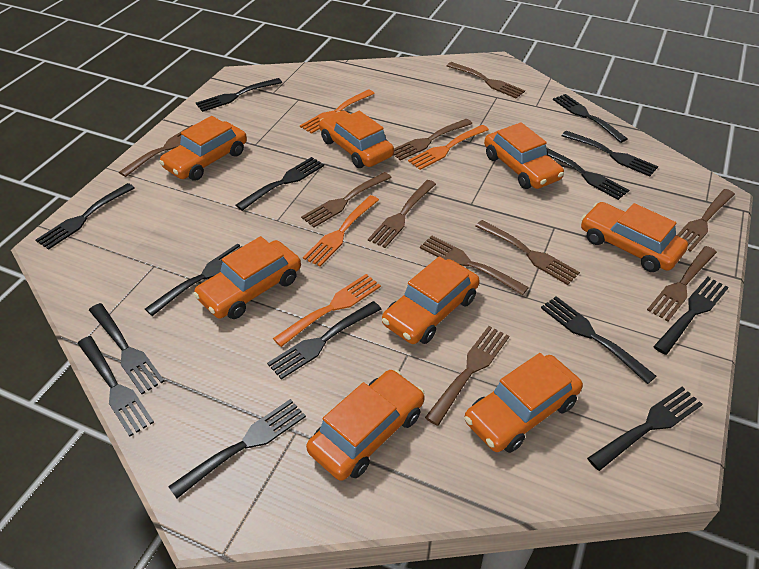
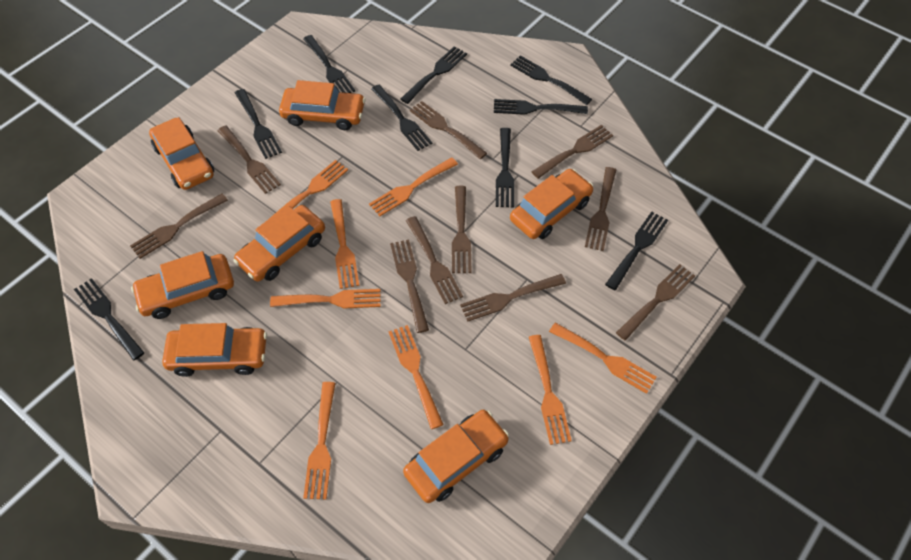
black fork: 14 -> 9
orange car: 8 -> 7
orange fork: 4 -> 8

